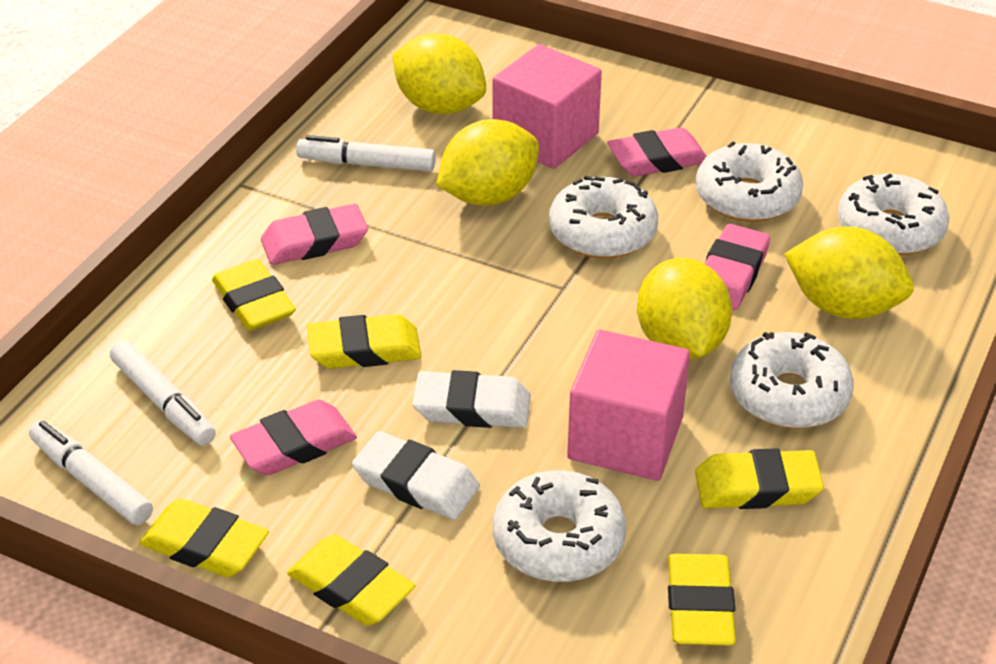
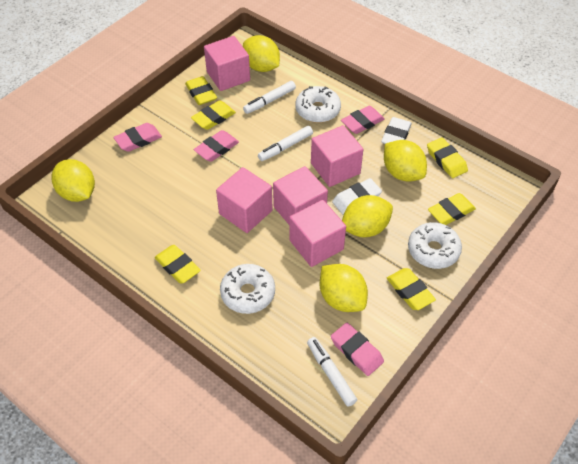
pink cube: 2 -> 5
white donut: 5 -> 3
yellow lemon: 4 -> 5

